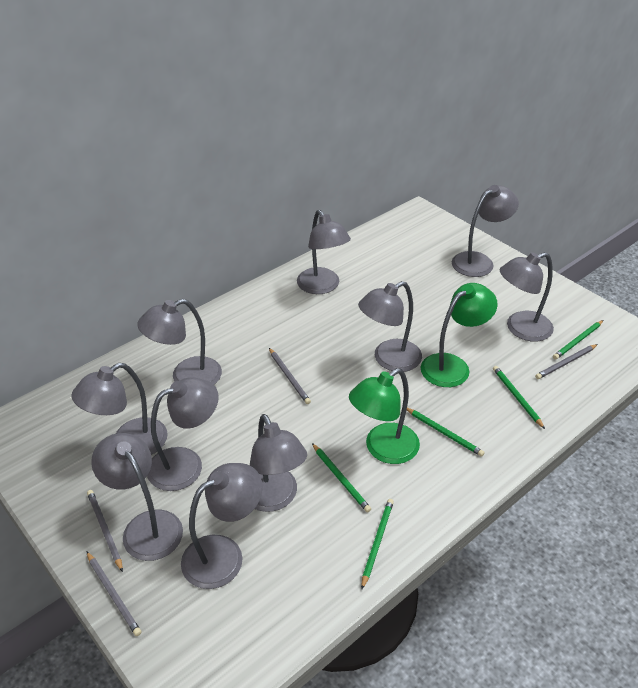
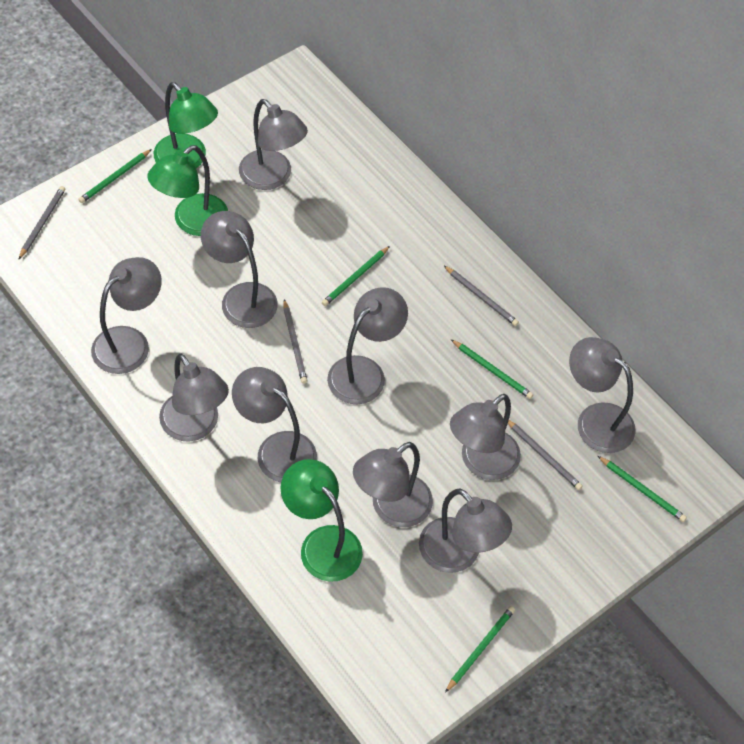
green lamp: 2 -> 3

